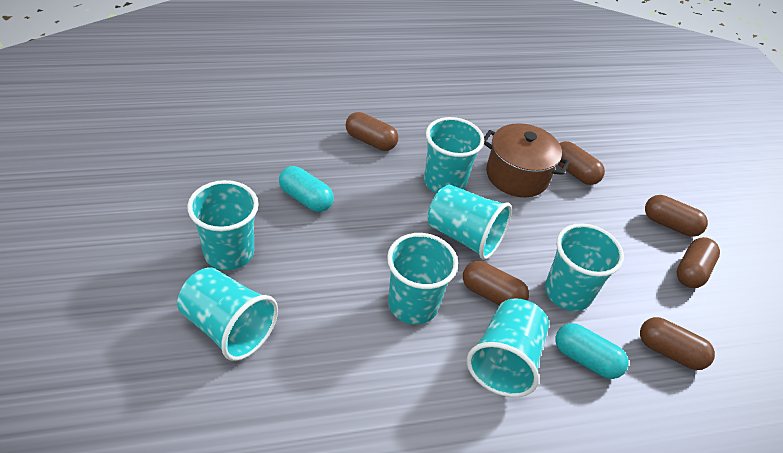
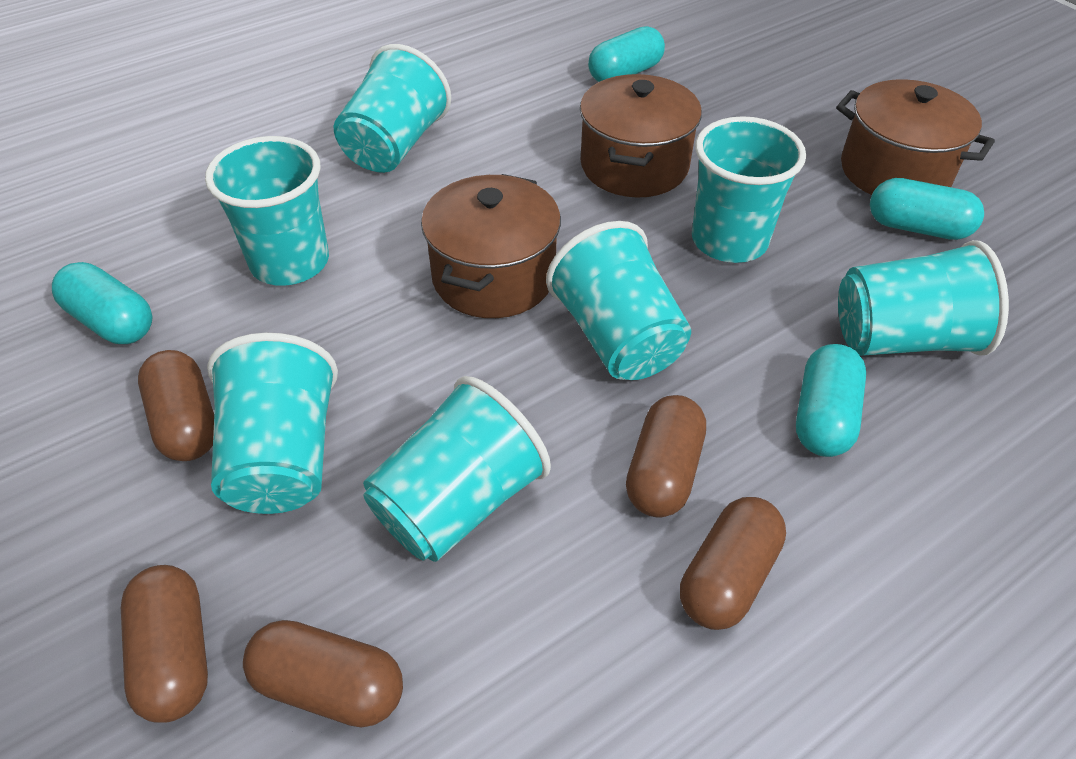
brown capsule: 6 -> 5
brown pot: 1 -> 3
turquoise capsule: 2 -> 4

